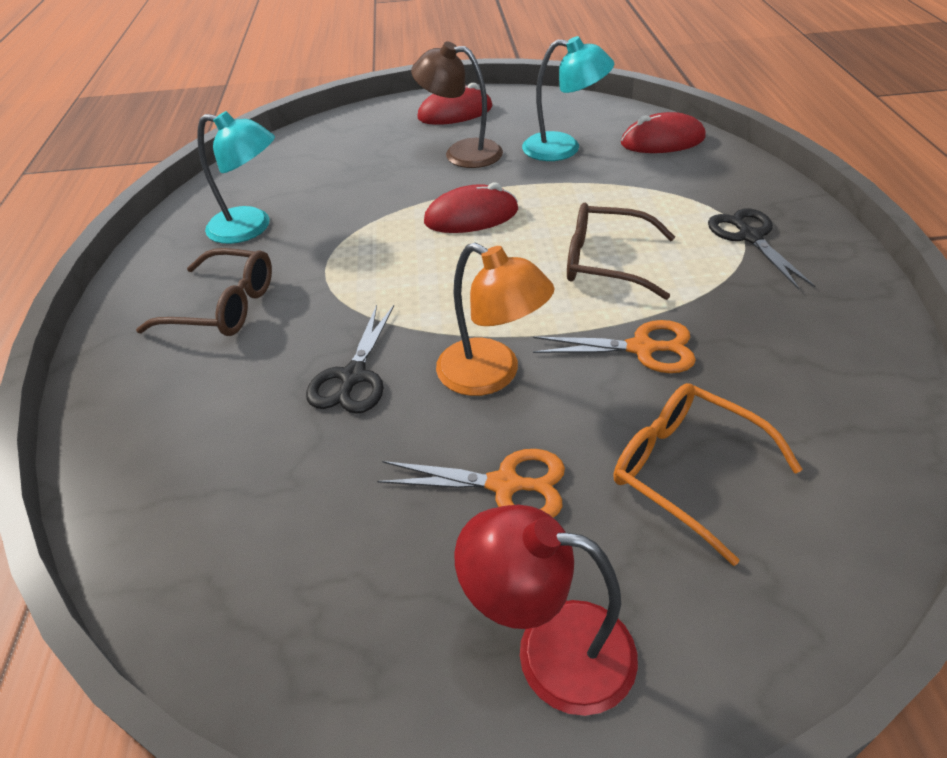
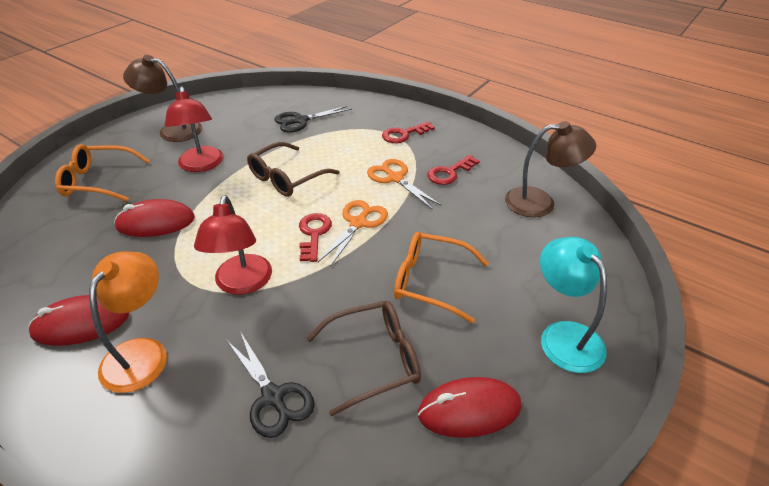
brown lamp: 1 -> 2
orange glasses: 1 -> 2
red key: 0 -> 3
red lamp: 1 -> 2
turquoise lamp: 2 -> 1

